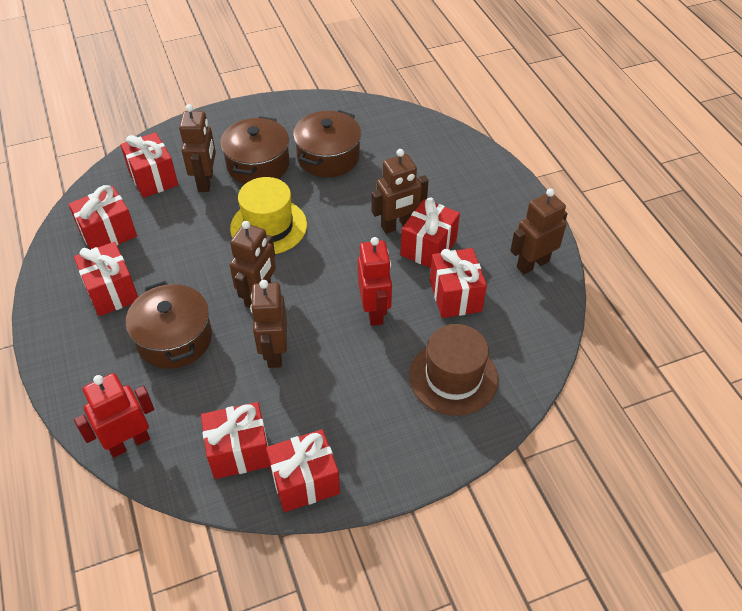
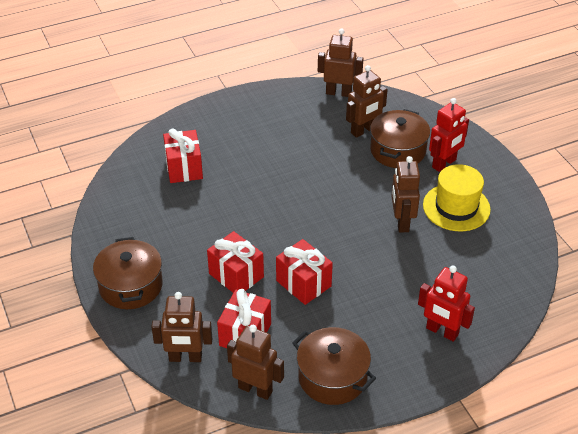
brown hat: 1 -> 0
red gift: 7 -> 4

